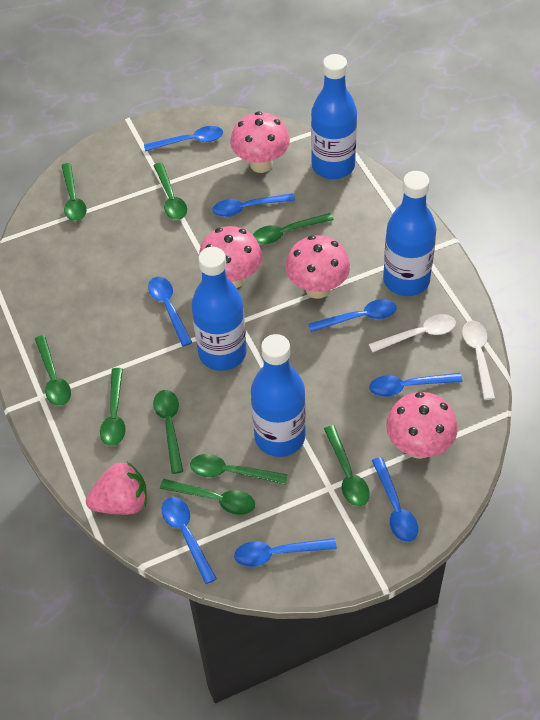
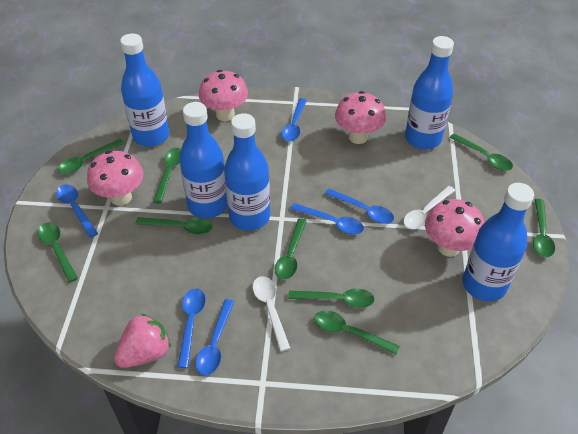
blue bottle: 4 -> 5
blue spoon: 8 -> 6

